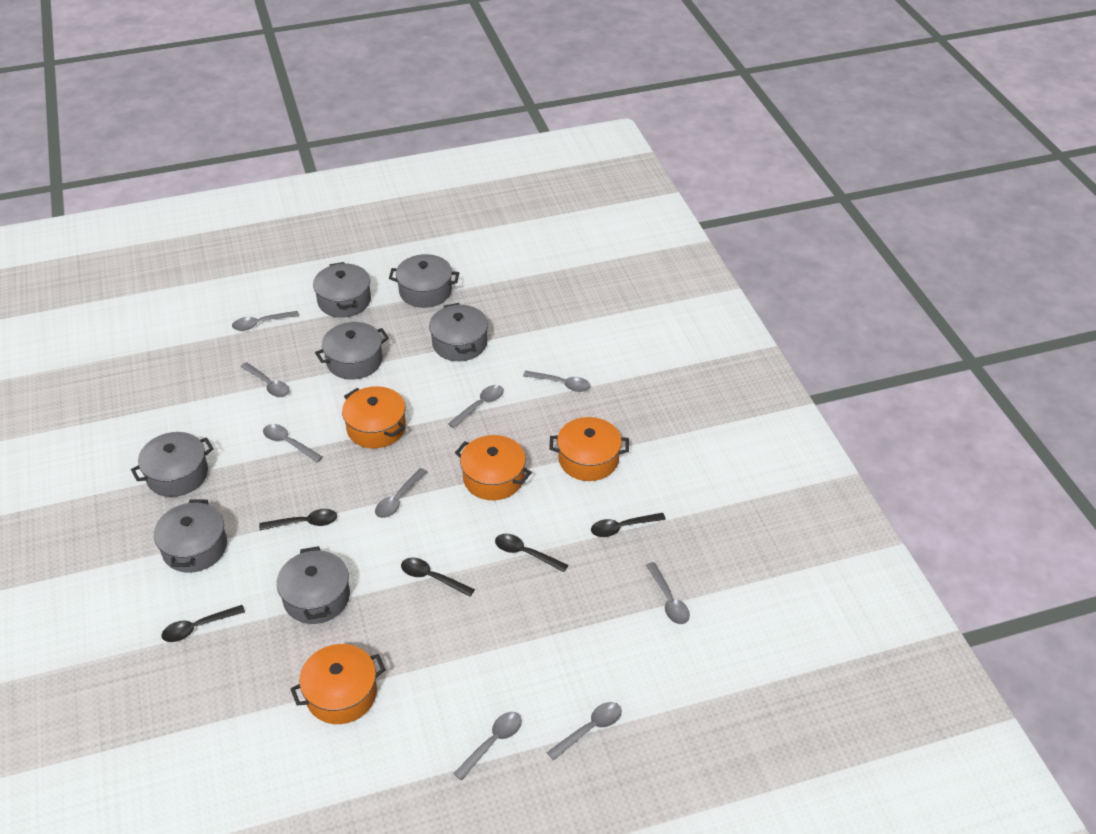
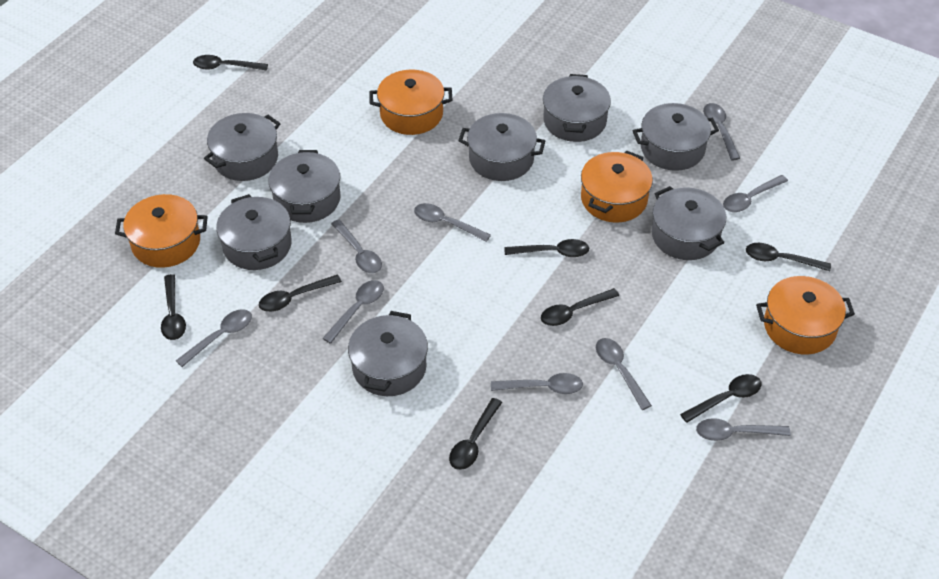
black spoon: 5 -> 8
grey pot: 7 -> 8

